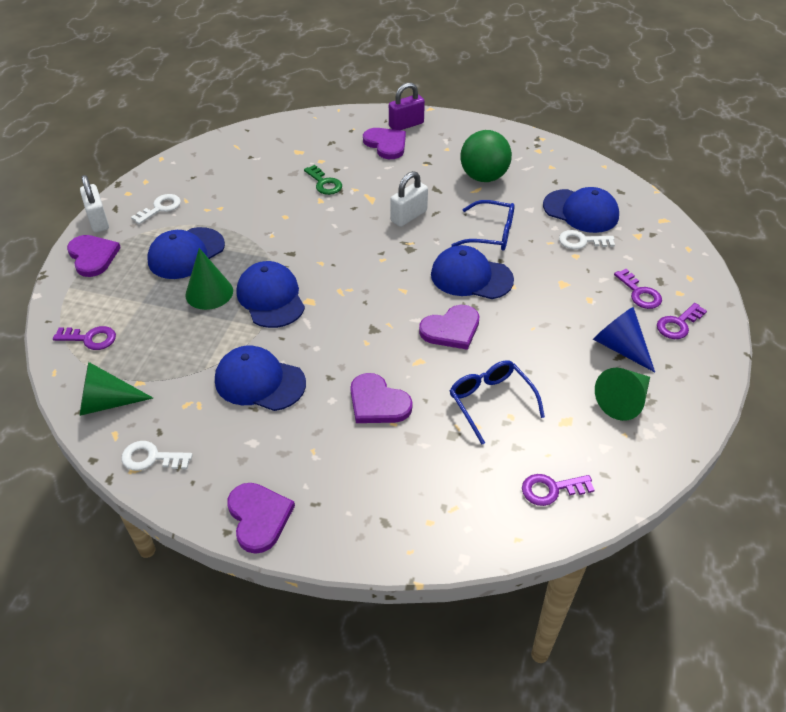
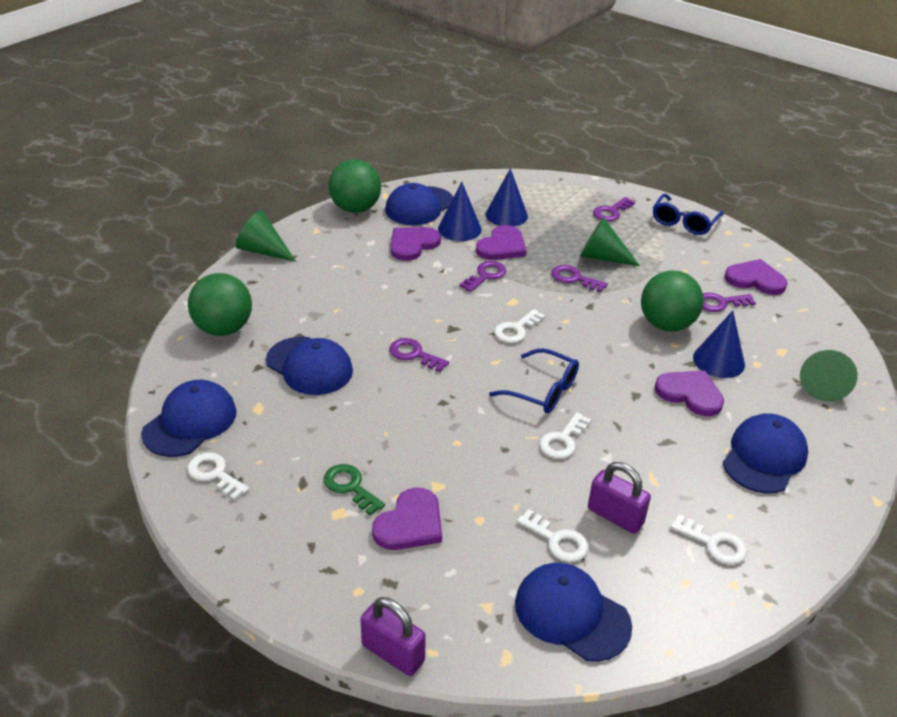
blue cone: 1 -> 3
green ball: 1 -> 3
purple key: 4 -> 5
purple padlock: 1 -> 2
white key: 3 -> 5
white padlock: 2 -> 0

